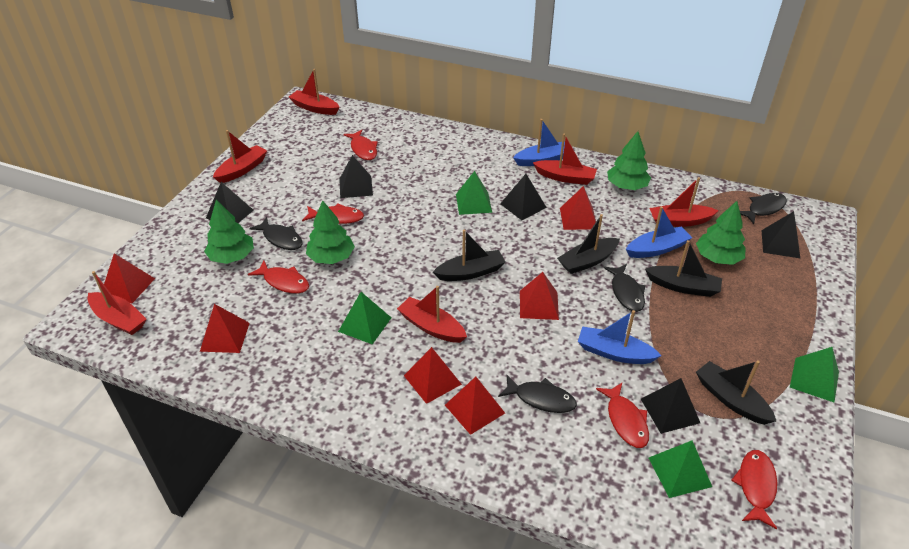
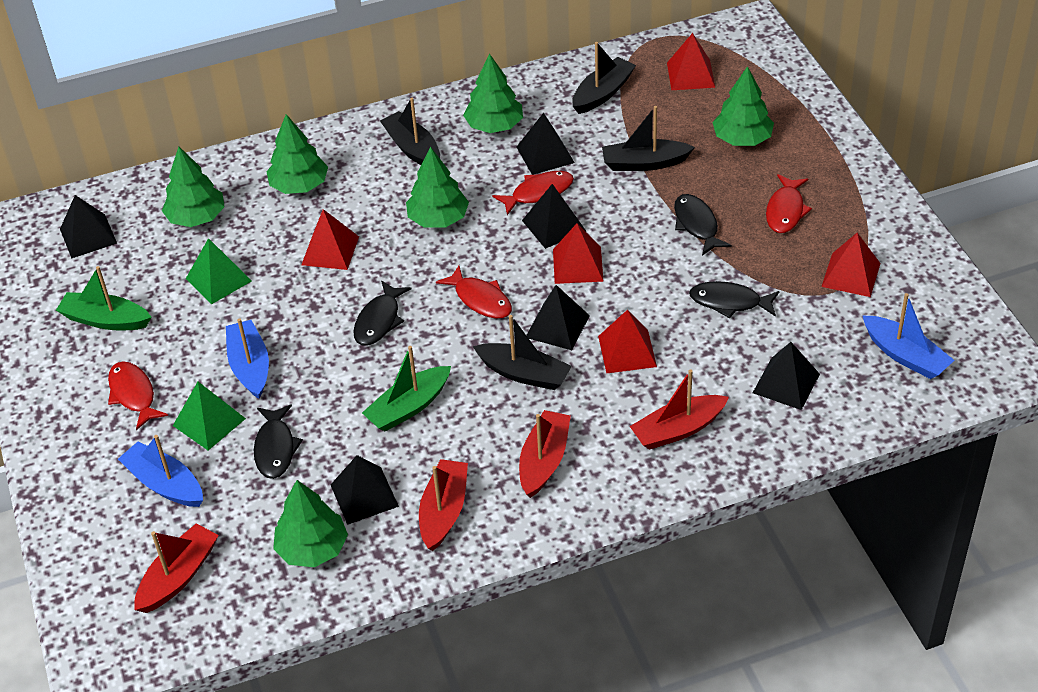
black pyramid: 5 -> 6
green boat: 0 -> 2
green pyramid: 4 -> 2
green tree: 4 -> 6
red boat: 6 -> 4
red fish: 5 -> 4
red pyramid: 6 -> 5

